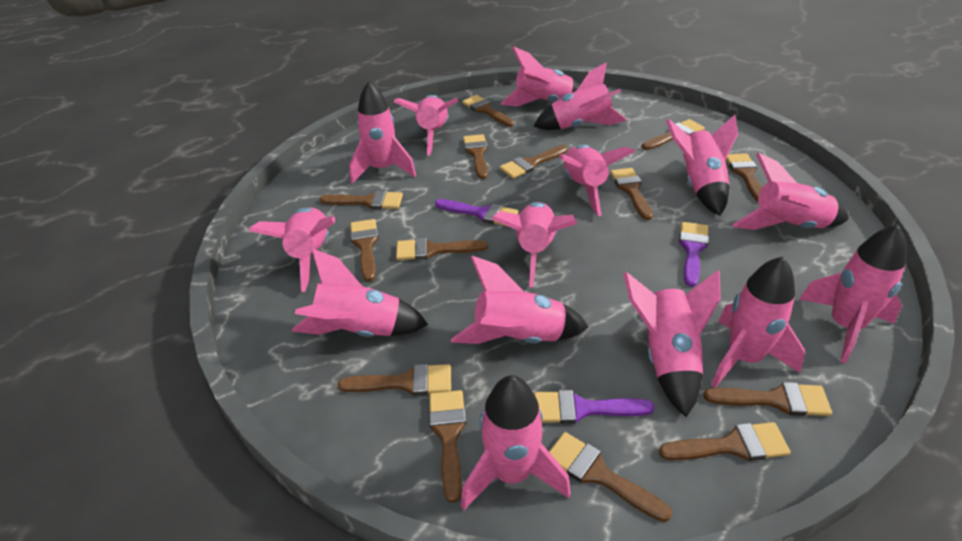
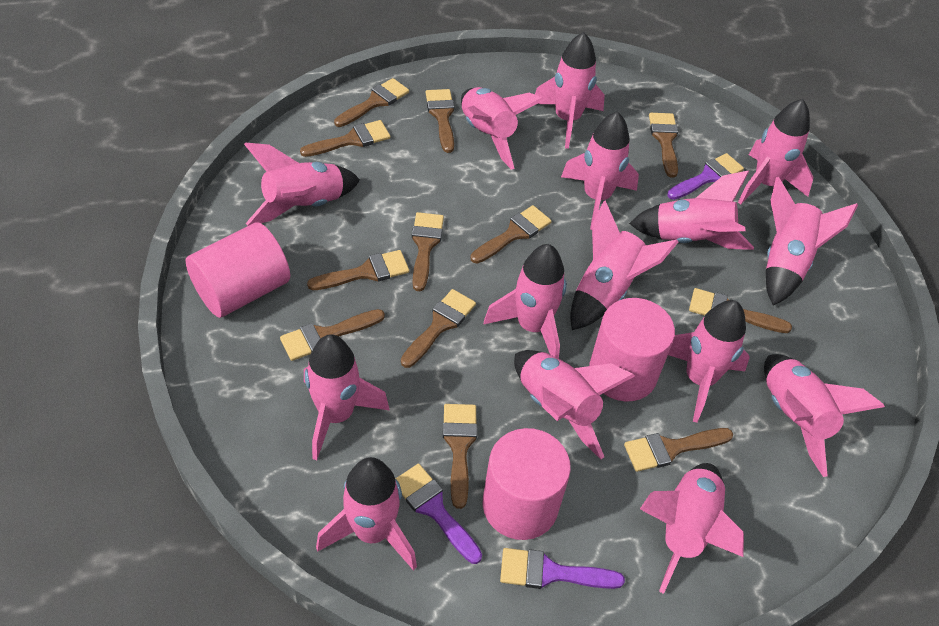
brown brush: 14 -> 12
pink cylinder: 0 -> 3

